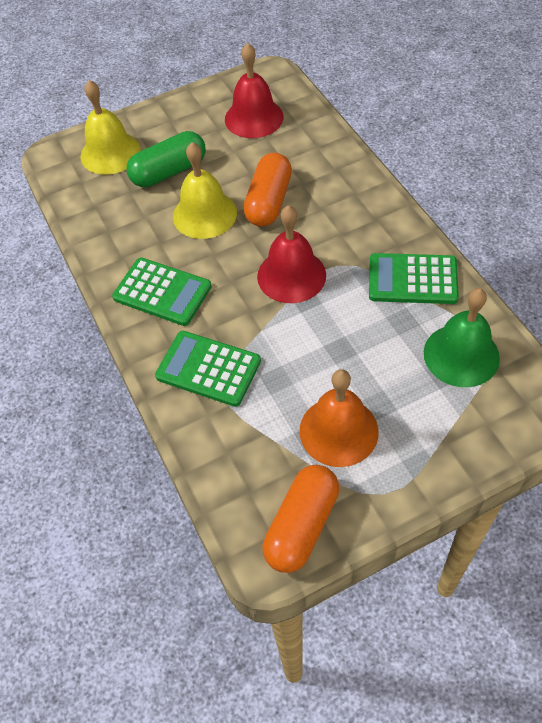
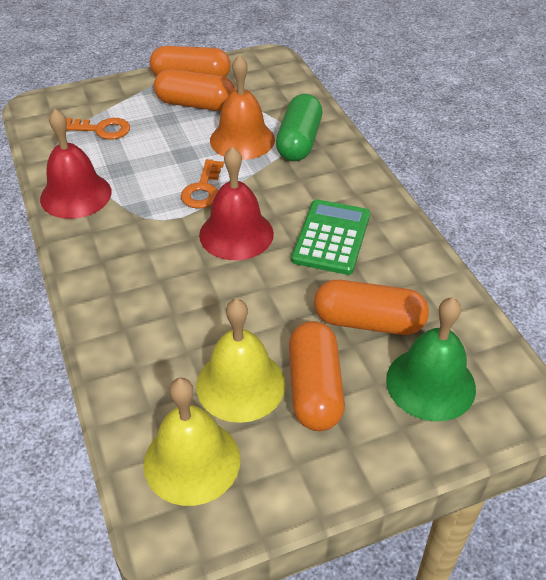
green calculator: 3 -> 1
orange capsule: 2 -> 4
orange key: 0 -> 2

